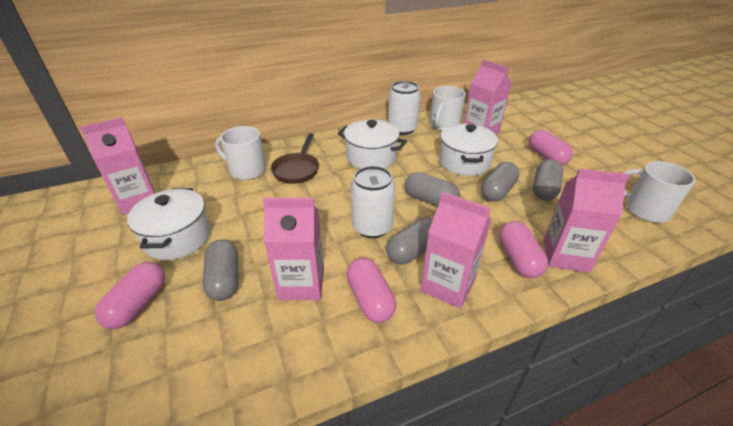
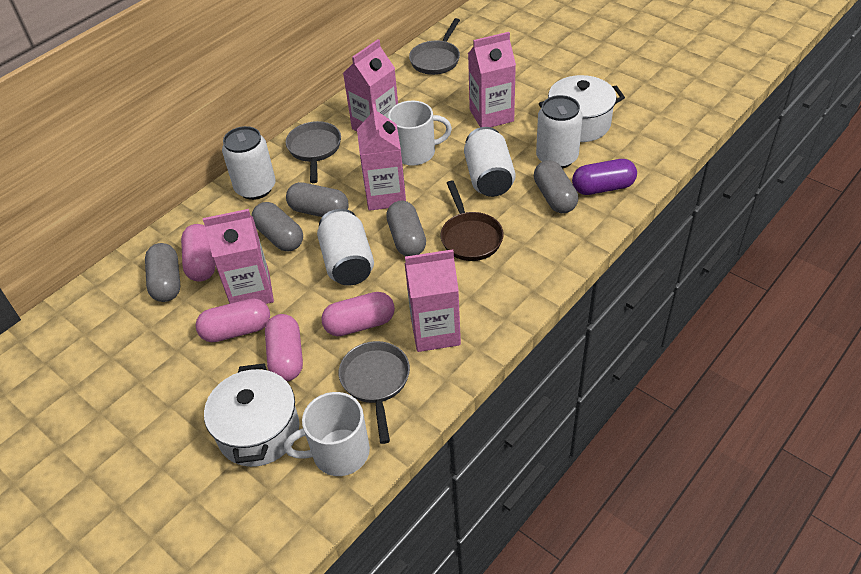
grey pan: 0 -> 3
purple capsule: 0 -> 1
white can: 2 -> 4
white mug: 3 -> 2
white pot: 3 -> 2

